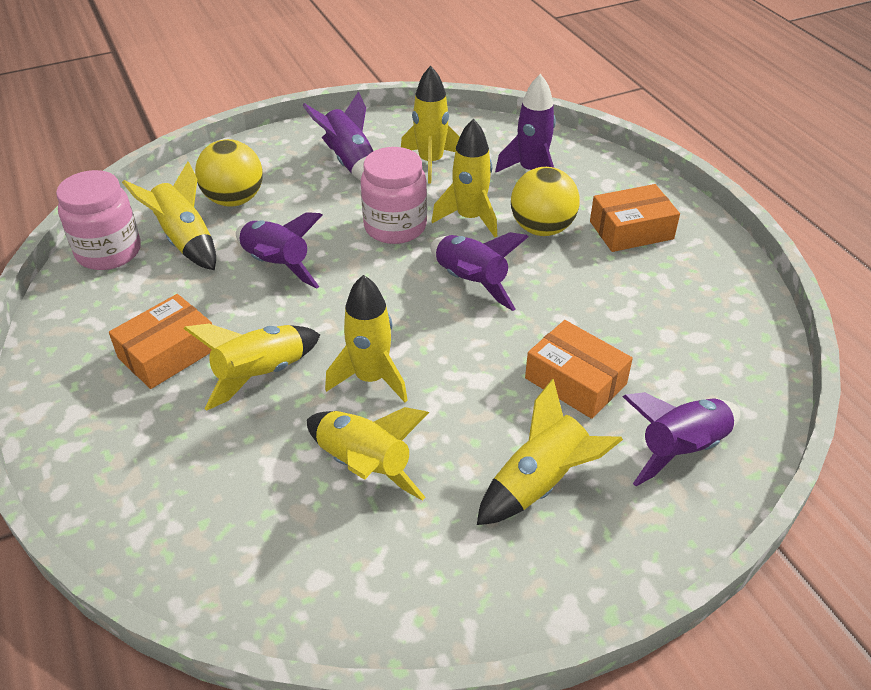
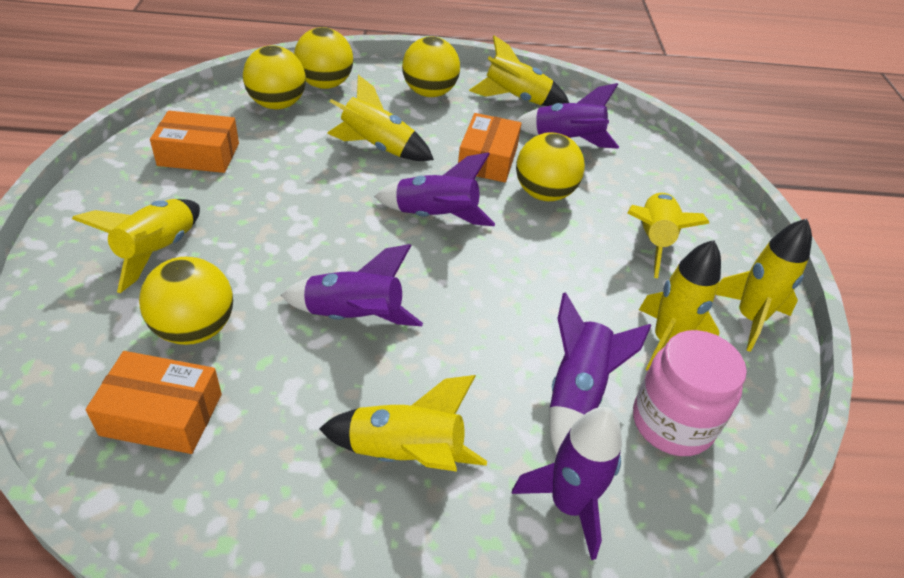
pink jar: 2 -> 1
yellow ball: 2 -> 5

